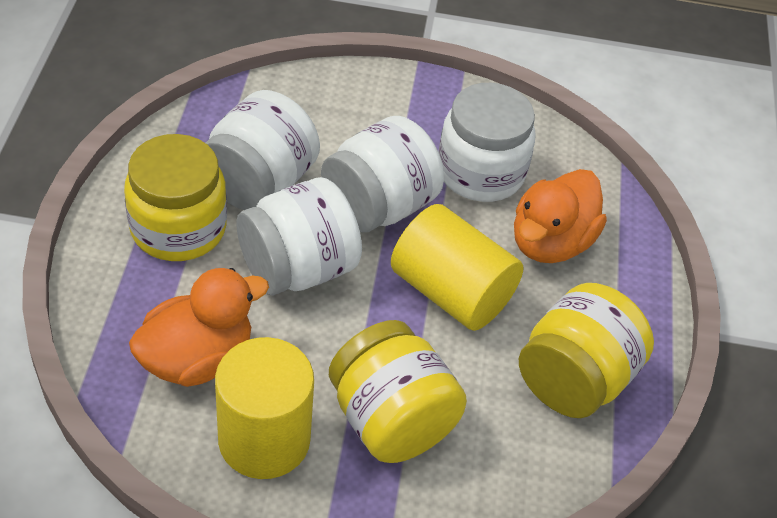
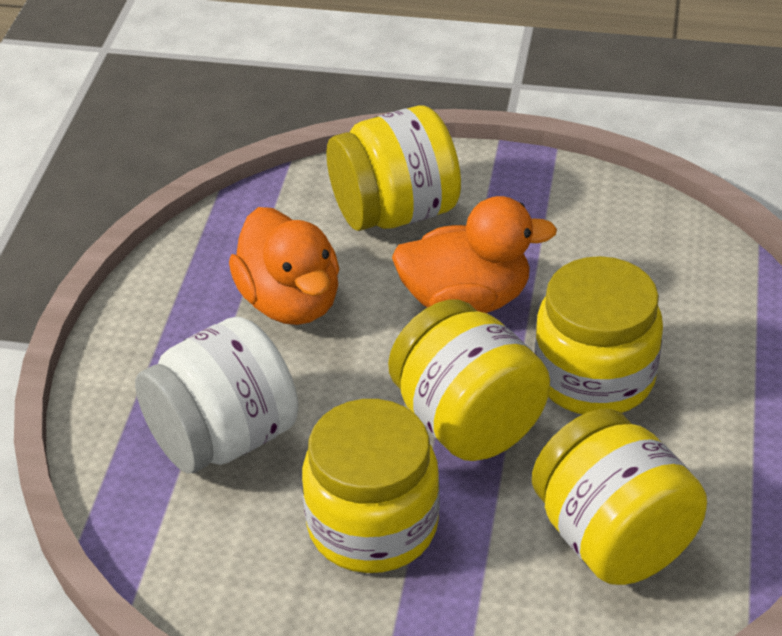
white jar: 4 -> 1
yellow cylinder: 2 -> 0
yellow jar: 3 -> 5

